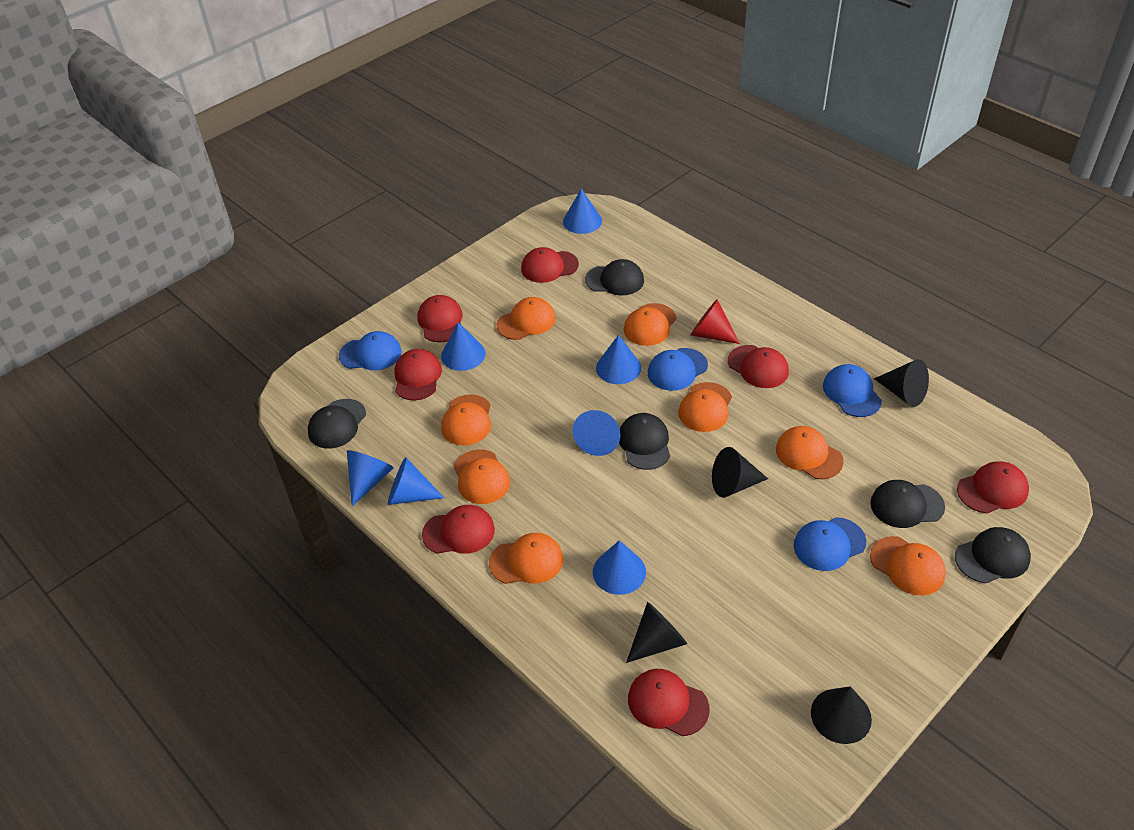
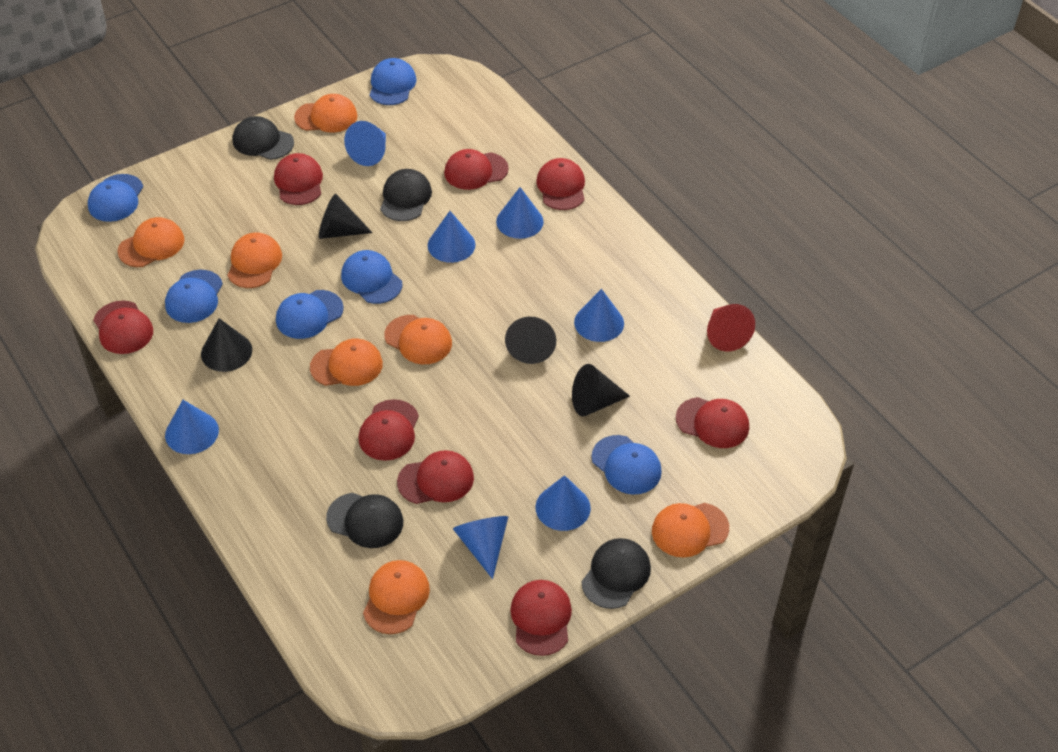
black cap: 5 -> 4
blue cap: 4 -> 6
orange cap: 8 -> 7
red cap: 7 -> 8

